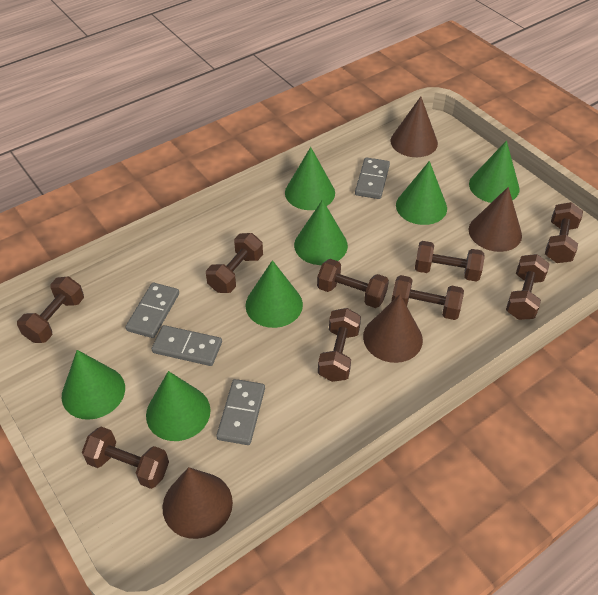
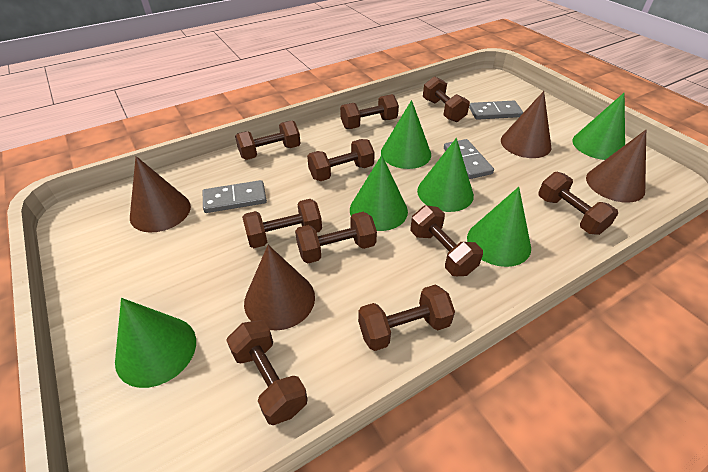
brown dumbbell: 9 -> 10
green cone: 7 -> 6
grey domino: 4 -> 3

